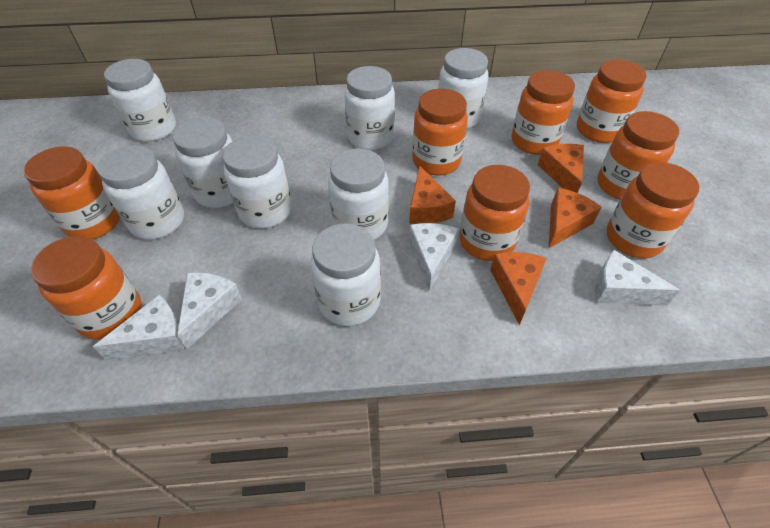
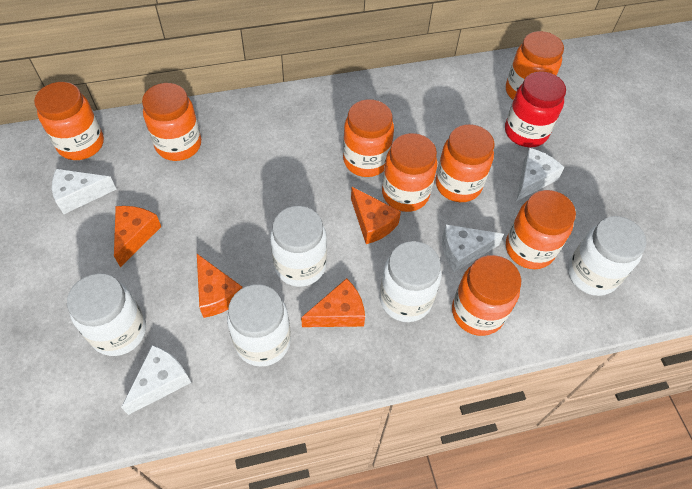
red jar: 0 -> 1
white jar: 8 -> 5

